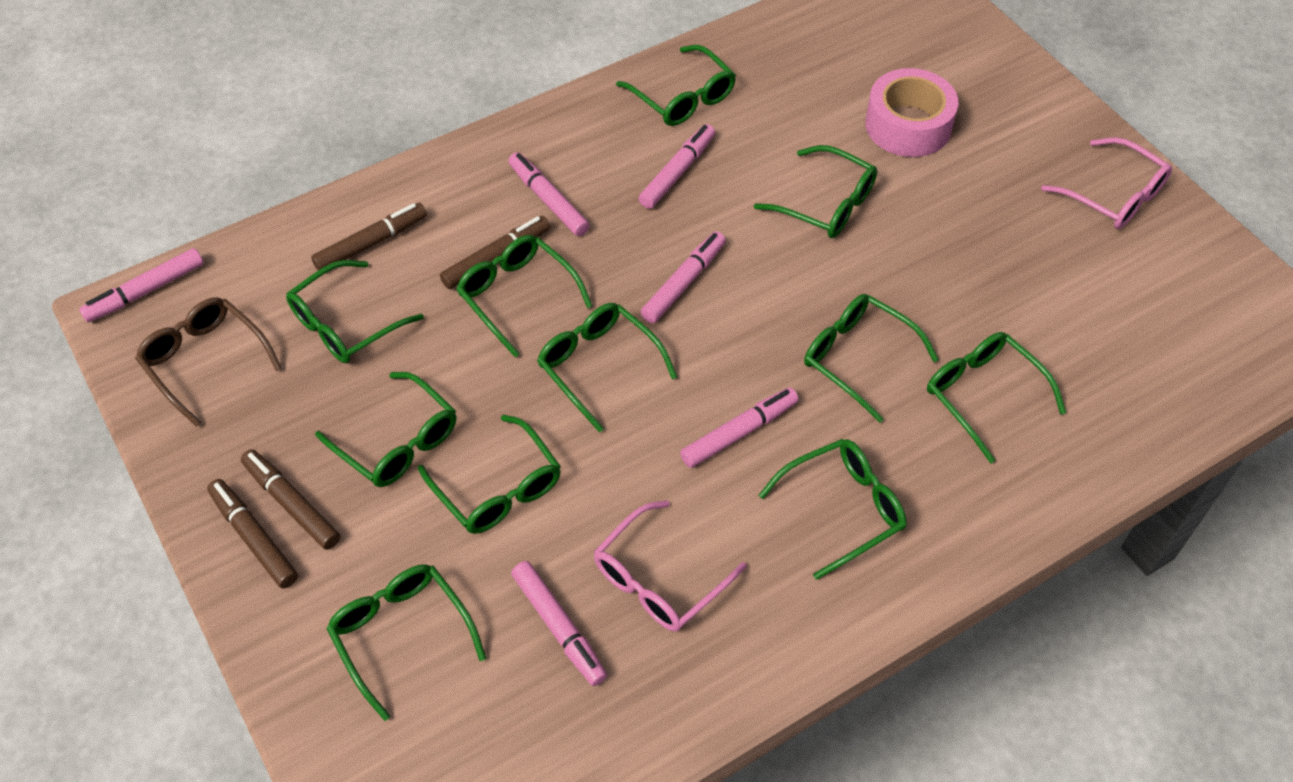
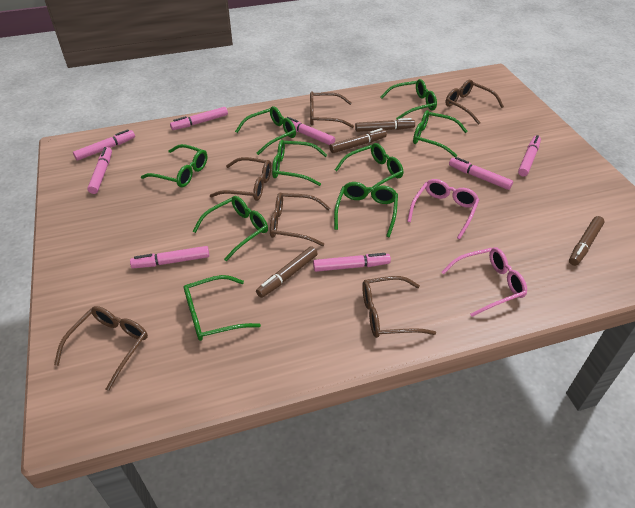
brown glasses: 1 -> 6
green glasses: 11 -> 9
pink marker: 6 -> 8
pink tape: 1 -> 0

